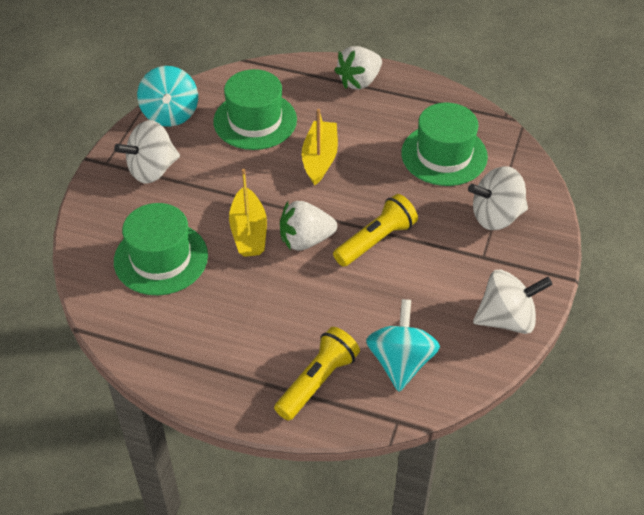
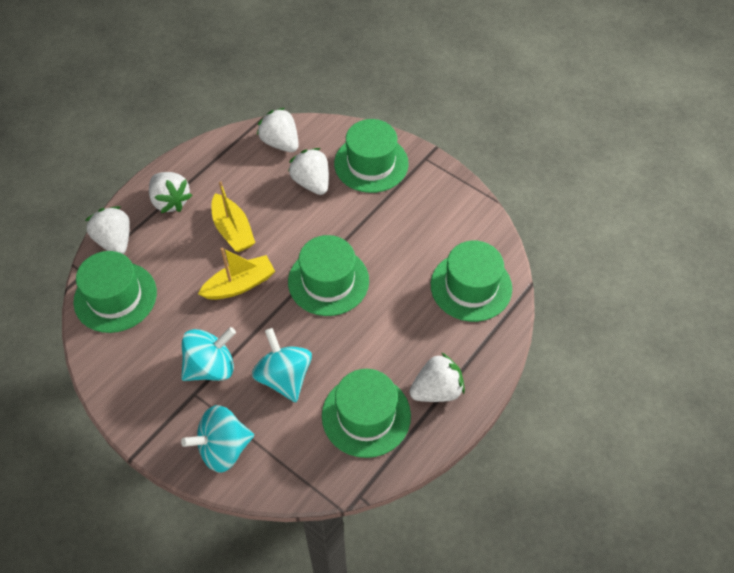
green hat: 3 -> 5
turquoise spinning top: 2 -> 3
white spinning top: 3 -> 0
white strawberry: 2 -> 5
yellow flashlight: 2 -> 0

